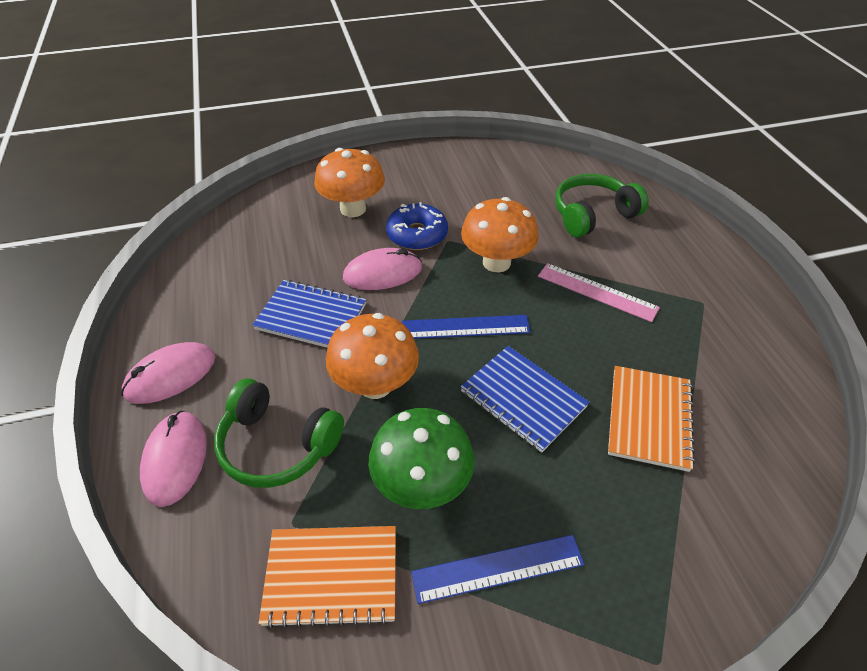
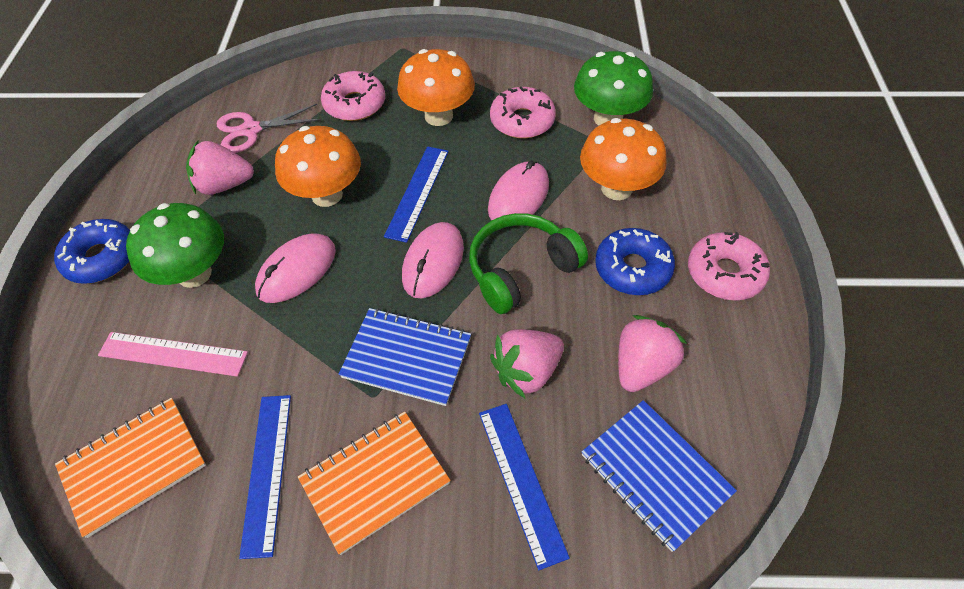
blue donut: 1 -> 2
blue ruler: 2 -> 3
green headphones: 2 -> 1
green mushroom: 1 -> 2
pink donut: 0 -> 3
pink scissors: 0 -> 1
pink strawberry: 0 -> 3

